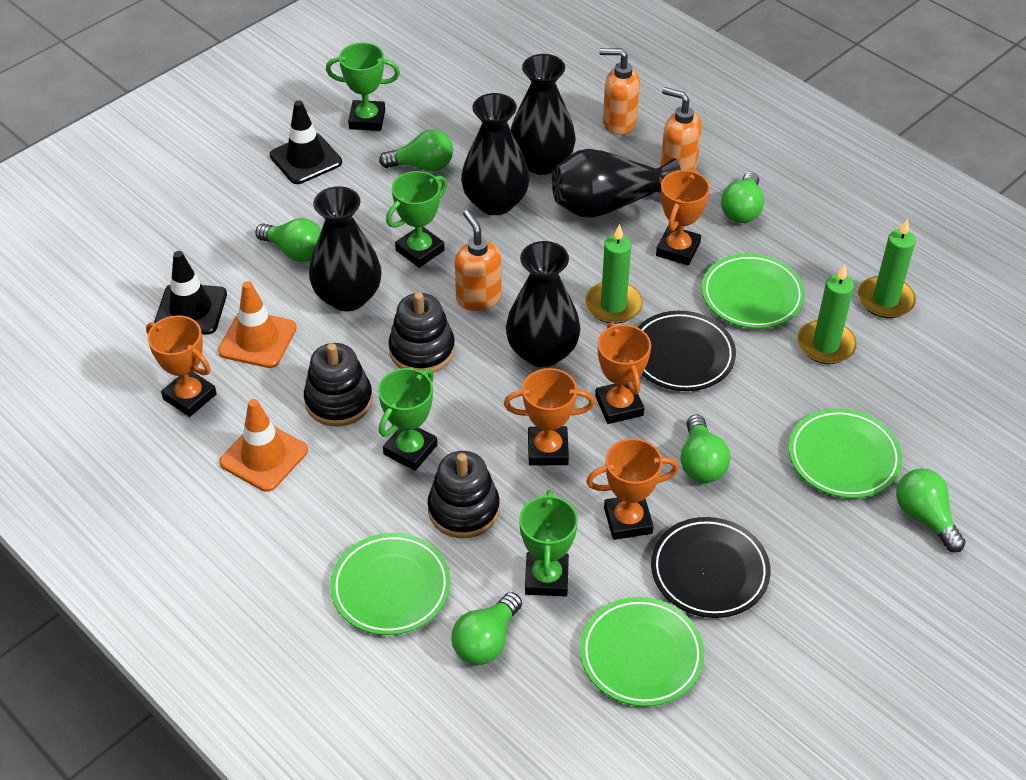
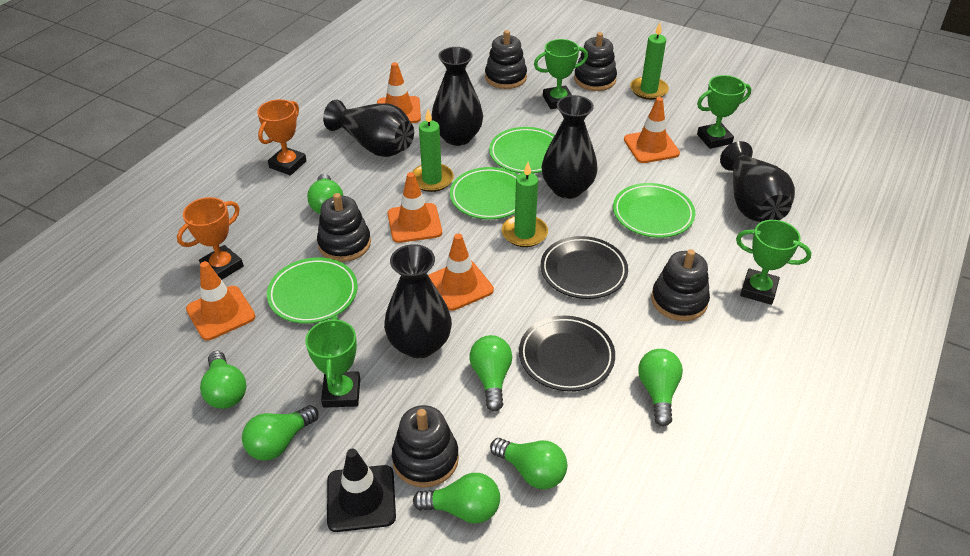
black stacking toy: 3 -> 5
black traffic cone: 2 -> 1
green light bulb: 6 -> 7
orange soap dispenser: 3 -> 0
orange traffic cone: 2 -> 5
orange trophy: 5 -> 2

